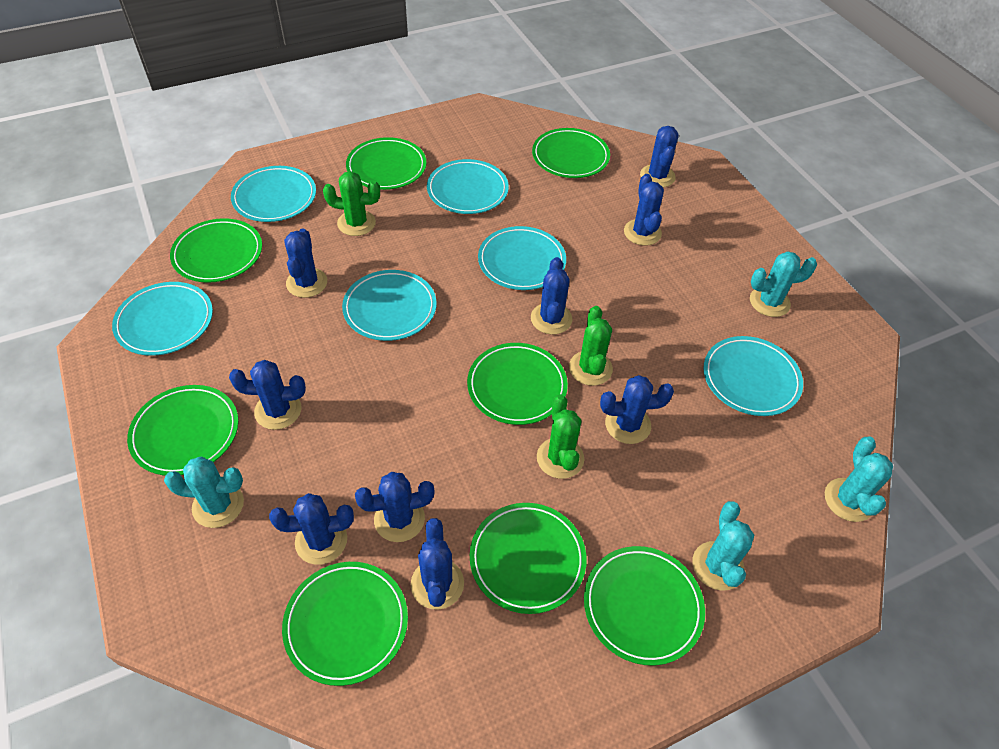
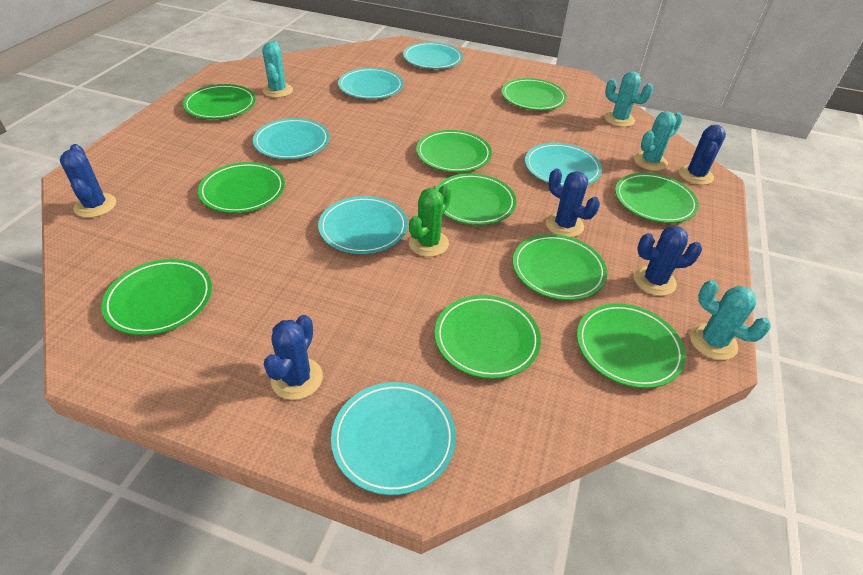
blue cactus: 9 -> 5
green cactus: 3 -> 1
green plate: 8 -> 10

